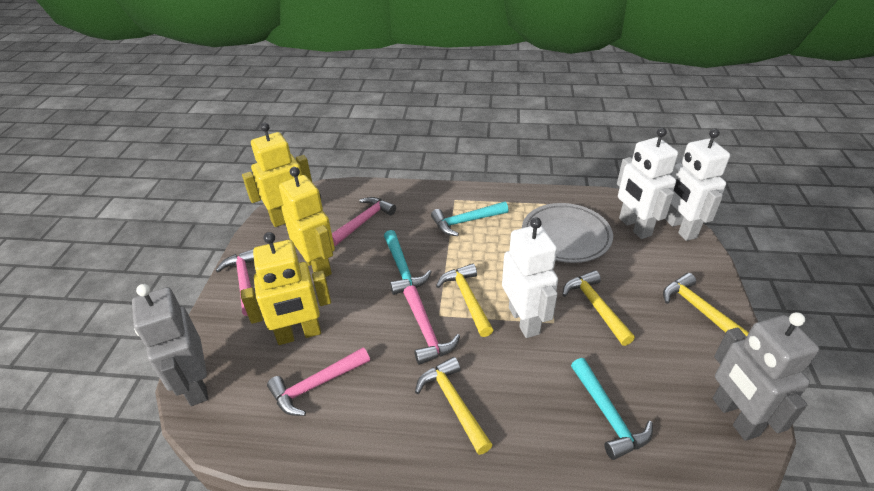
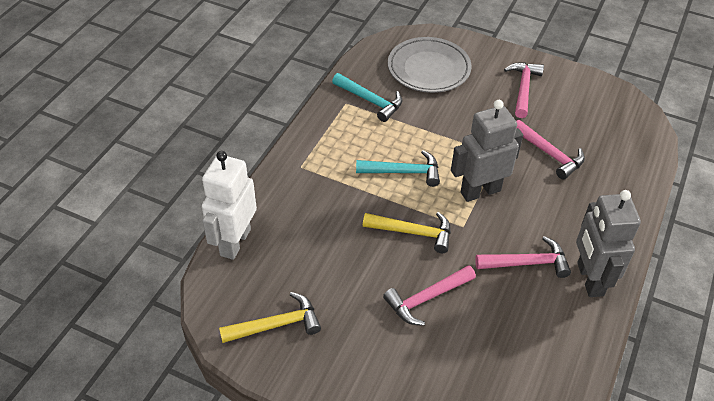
turquoise hammer: 3 -> 2
white robot: 3 -> 1
yellow hammer: 4 -> 2
yellow robot: 3 -> 0

